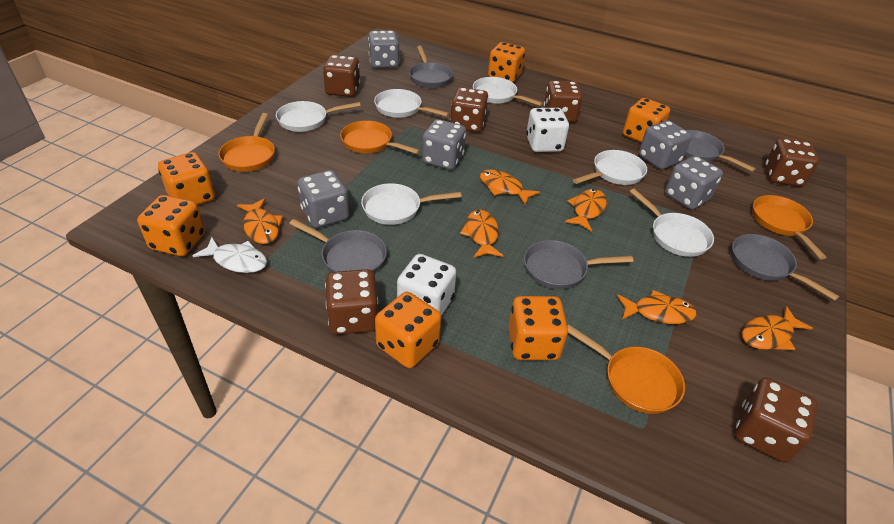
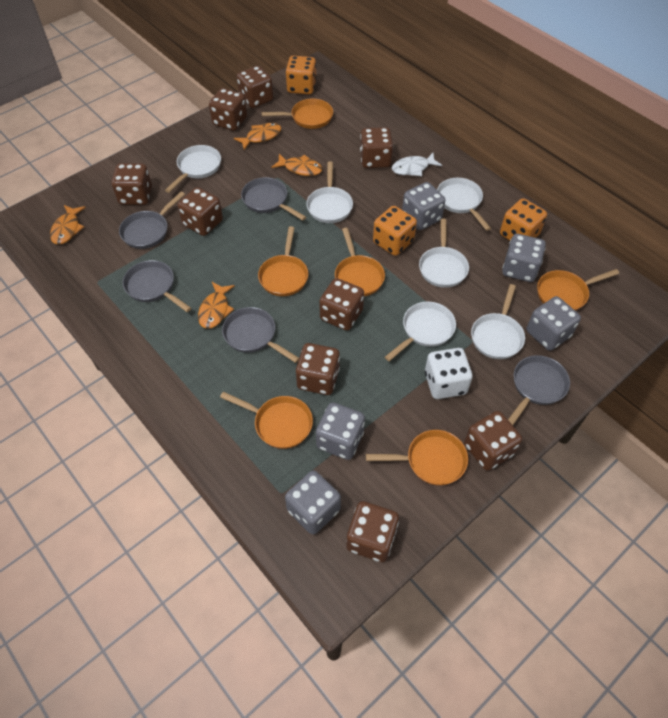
brown dice: 6 -> 9
orange dice: 6 -> 3
orange fish: 6 -> 4
orange pan: 4 -> 6
white dice: 2 -> 1

